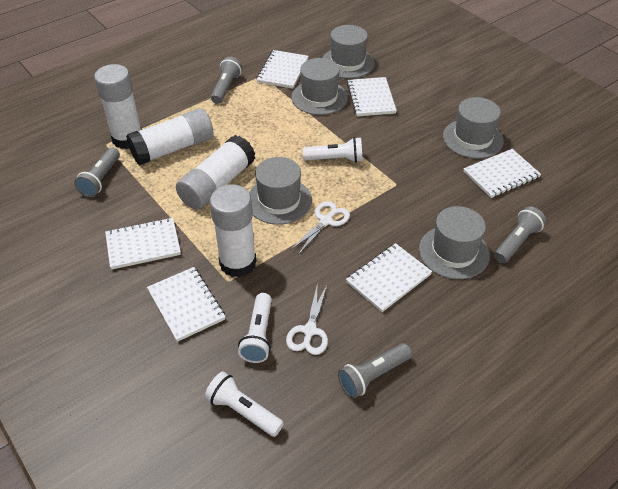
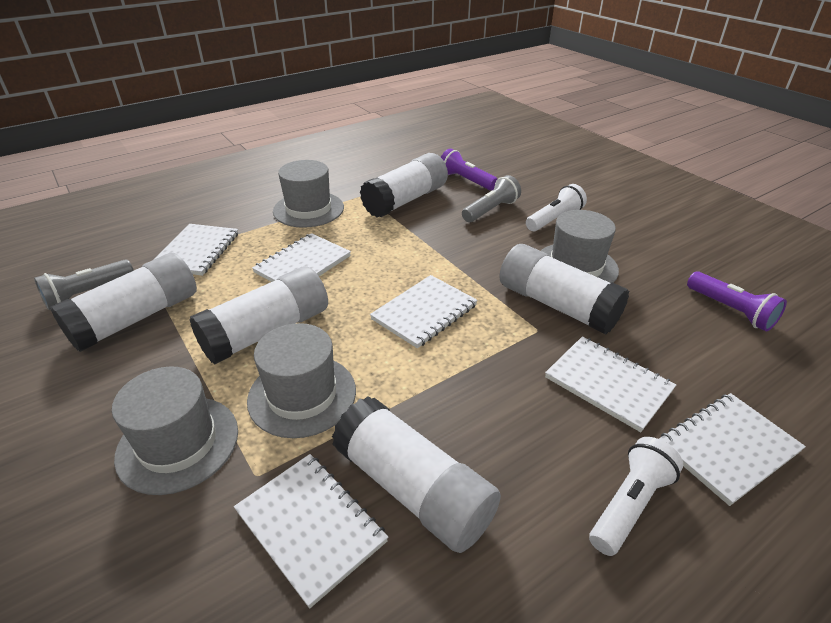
grey flashlight: 4 -> 2
grey hat: 5 -> 4
purple flashlight: 0 -> 2
white flashlight: 3 -> 2
white glue stick: 4 -> 5
white scissors: 2 -> 0

